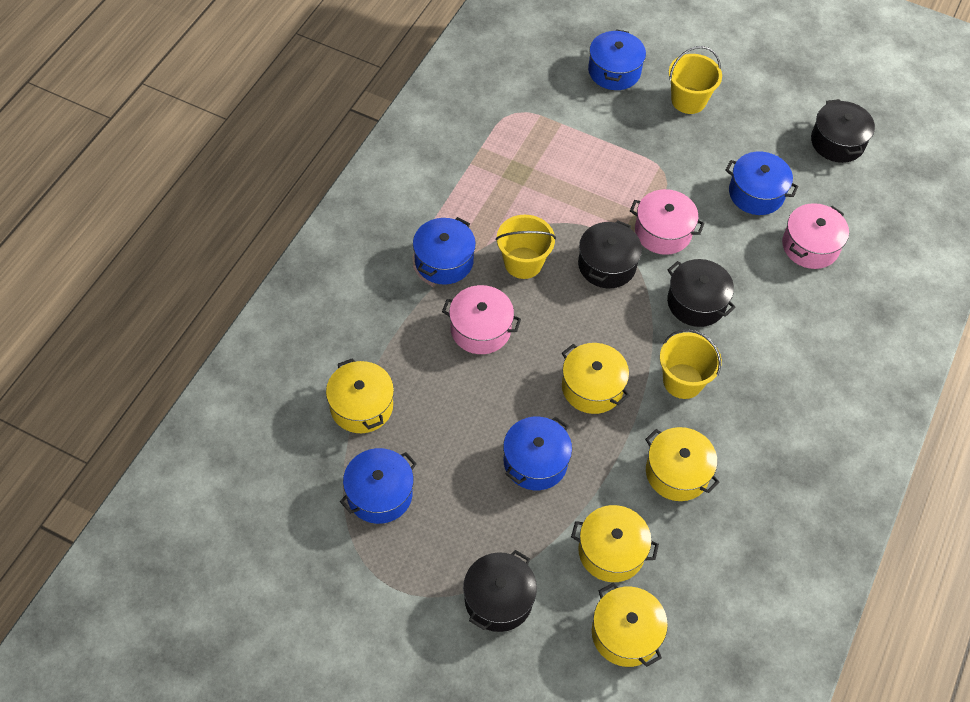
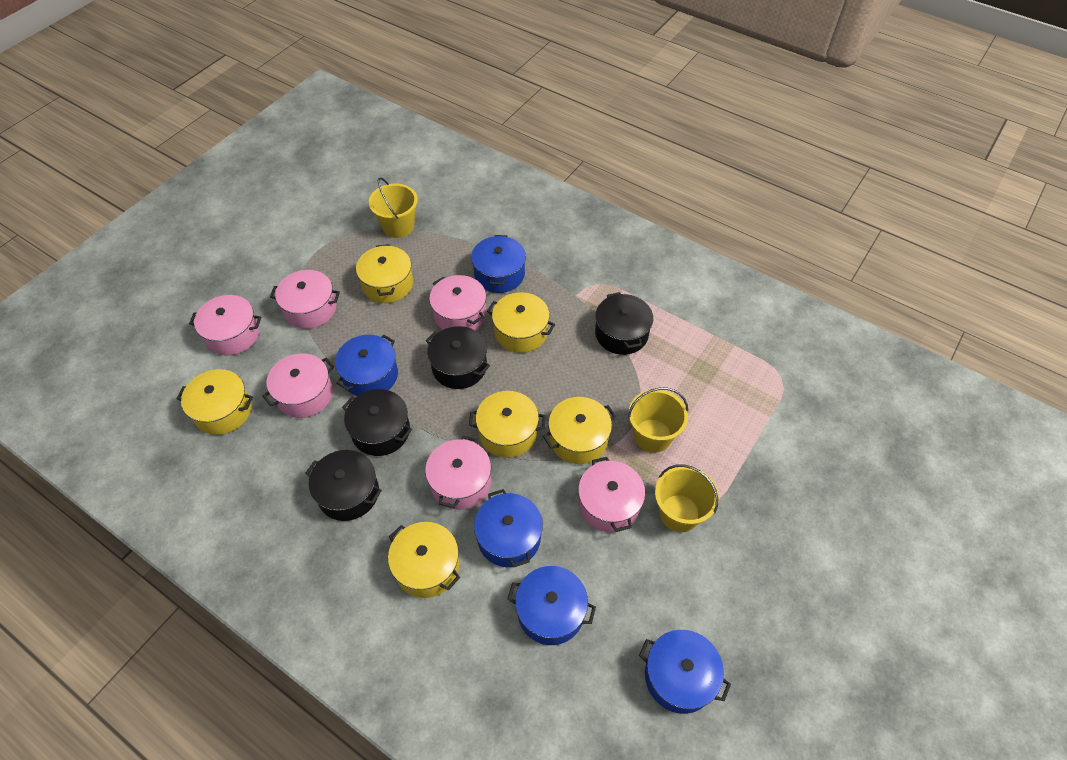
pink pot: 3 -> 6
yellow pot: 5 -> 6

